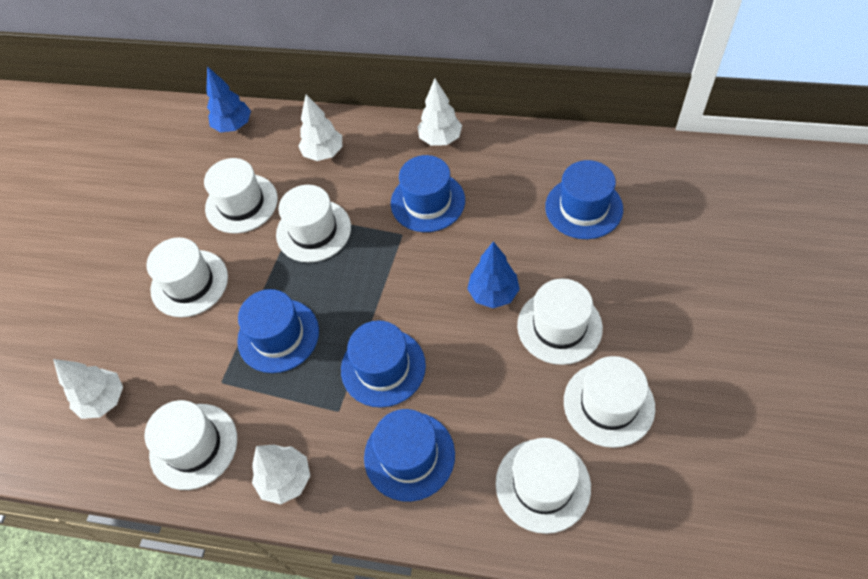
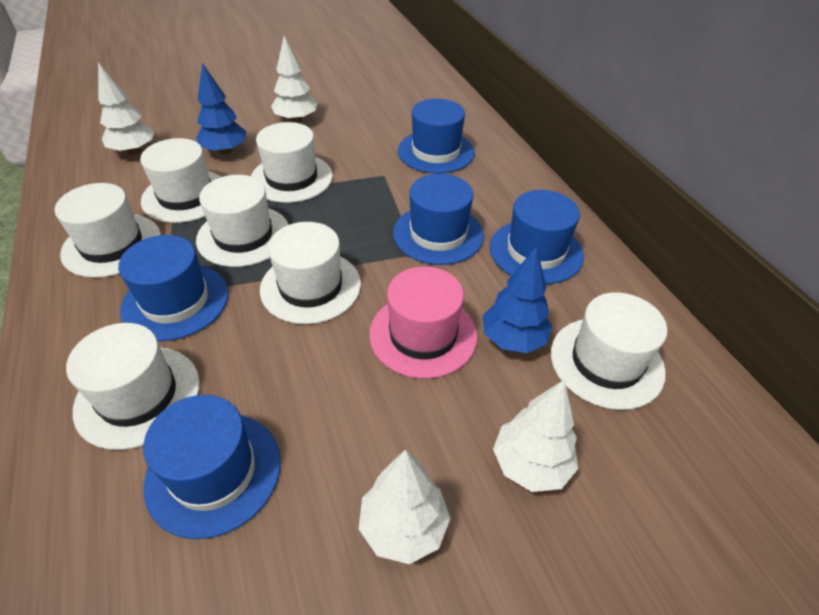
pink hat: 0 -> 1

